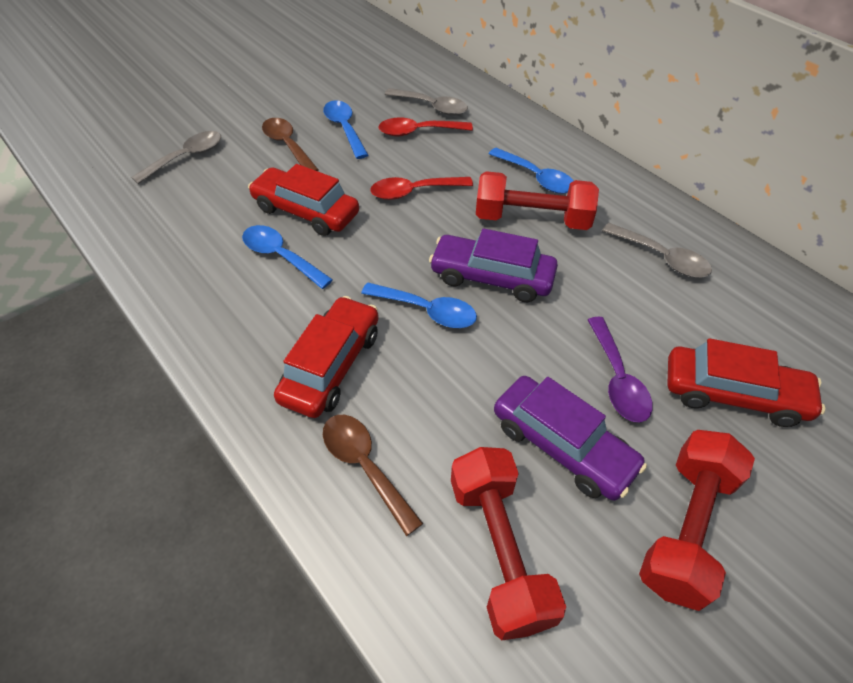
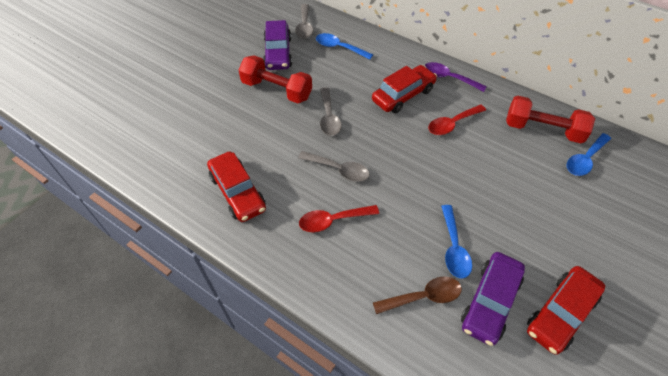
blue spoon: 4 -> 3
brown spoon: 2 -> 1
red dumbbell: 3 -> 2

